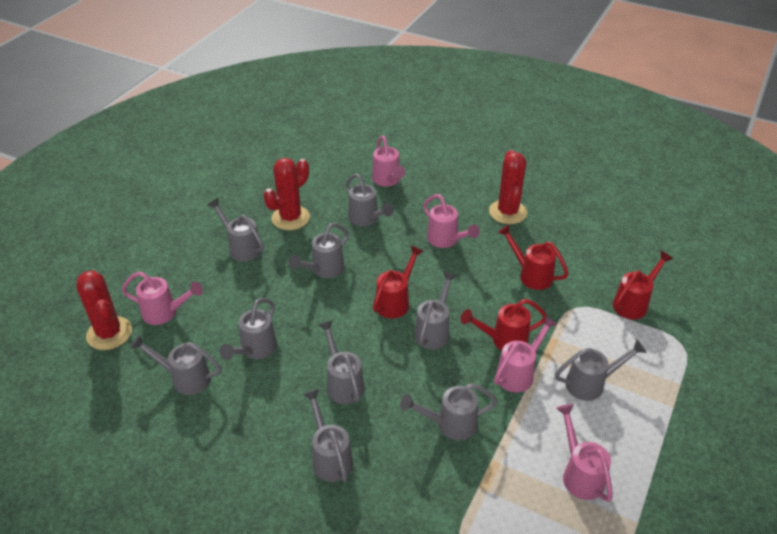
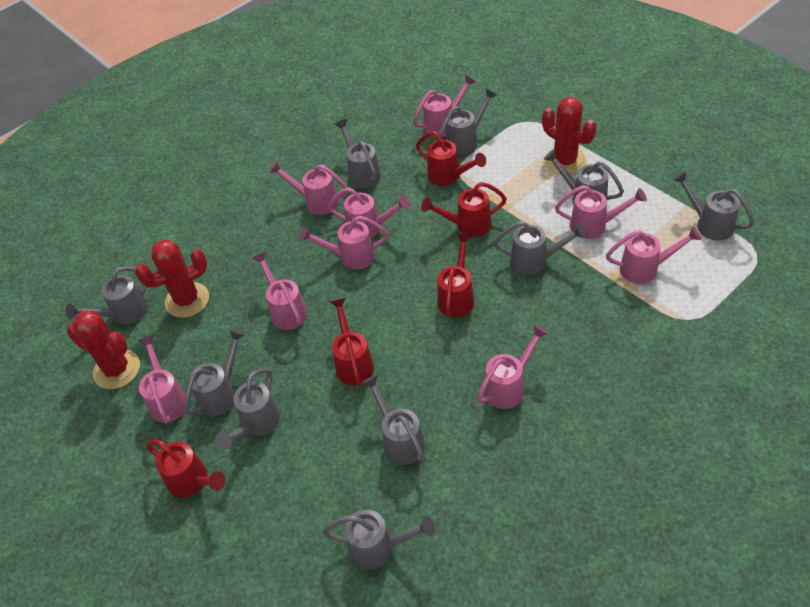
pink watering can: 5 -> 9
red watering can: 4 -> 5

